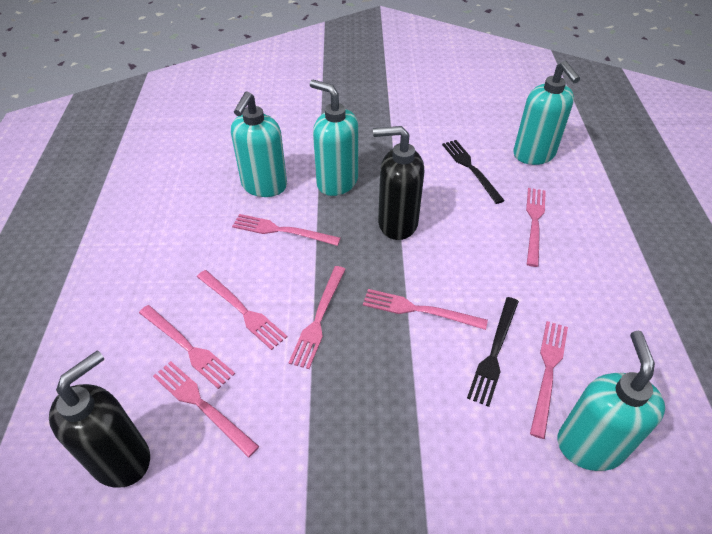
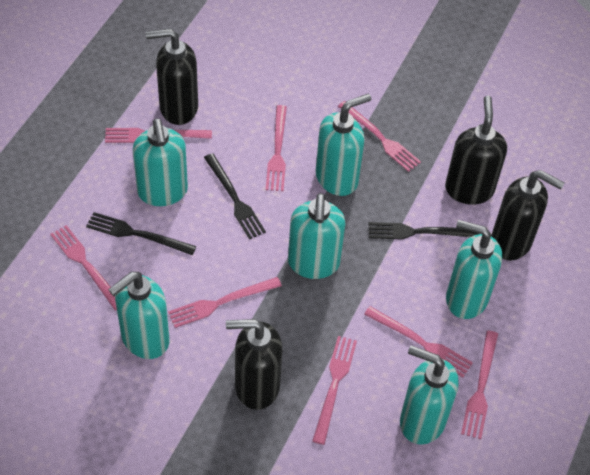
black fork: 2 -> 3
black soap dispenser: 2 -> 4
turquoise soap dispenser: 4 -> 6

